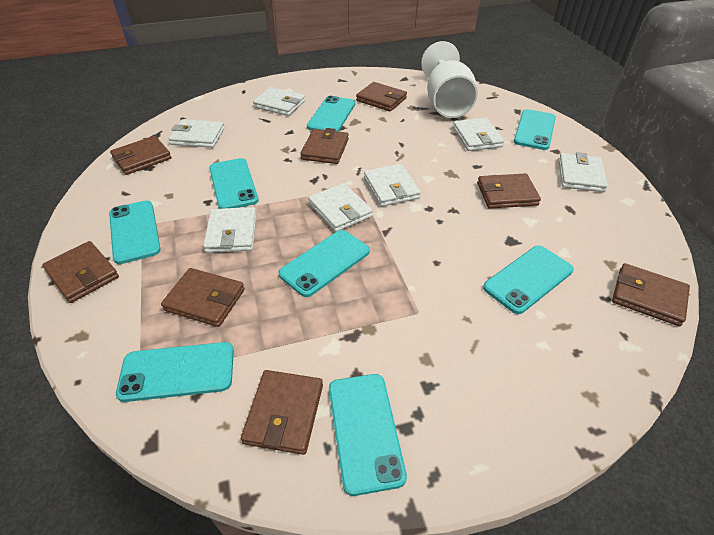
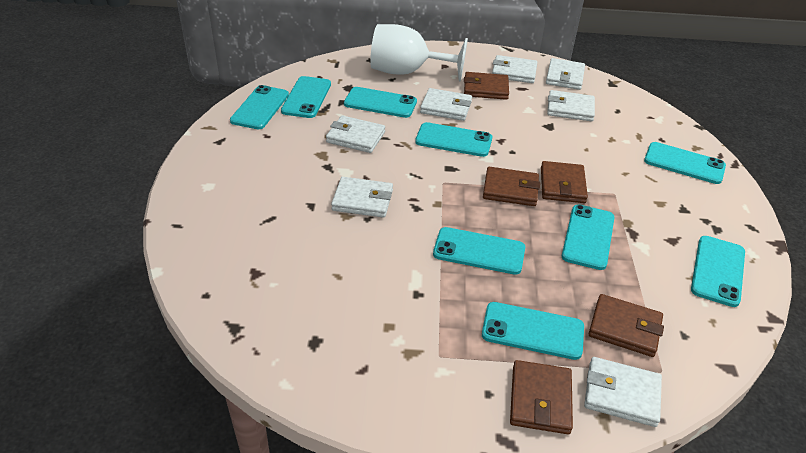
brown wallet: 8 -> 5
turquoise phone: 8 -> 9

